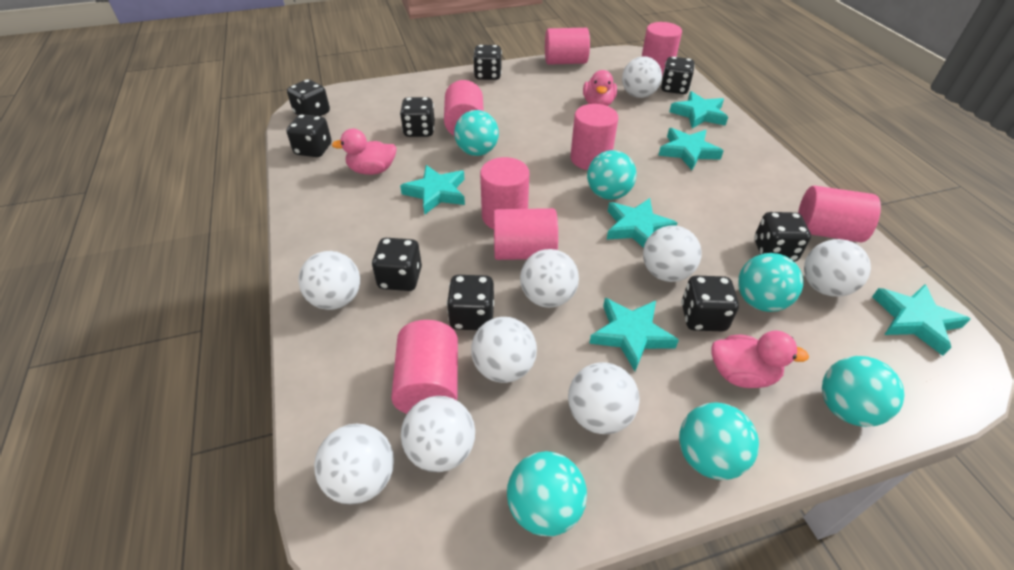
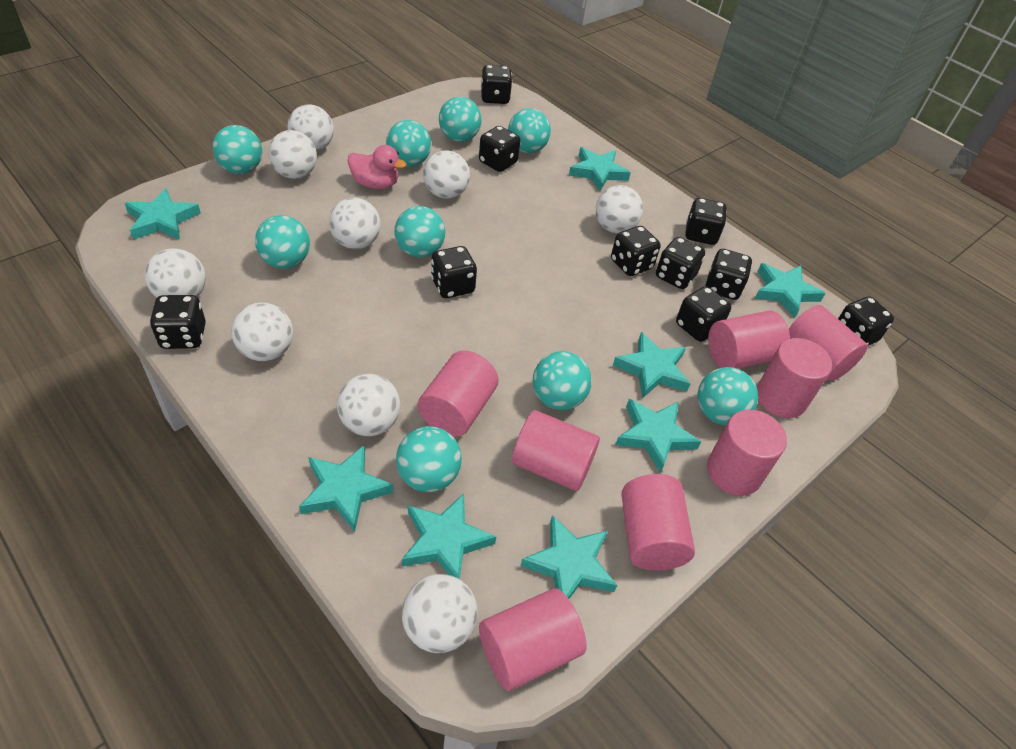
black dice: 9 -> 10
pink duck: 3 -> 1
turquoise ball: 6 -> 9
turquoise star: 6 -> 8

